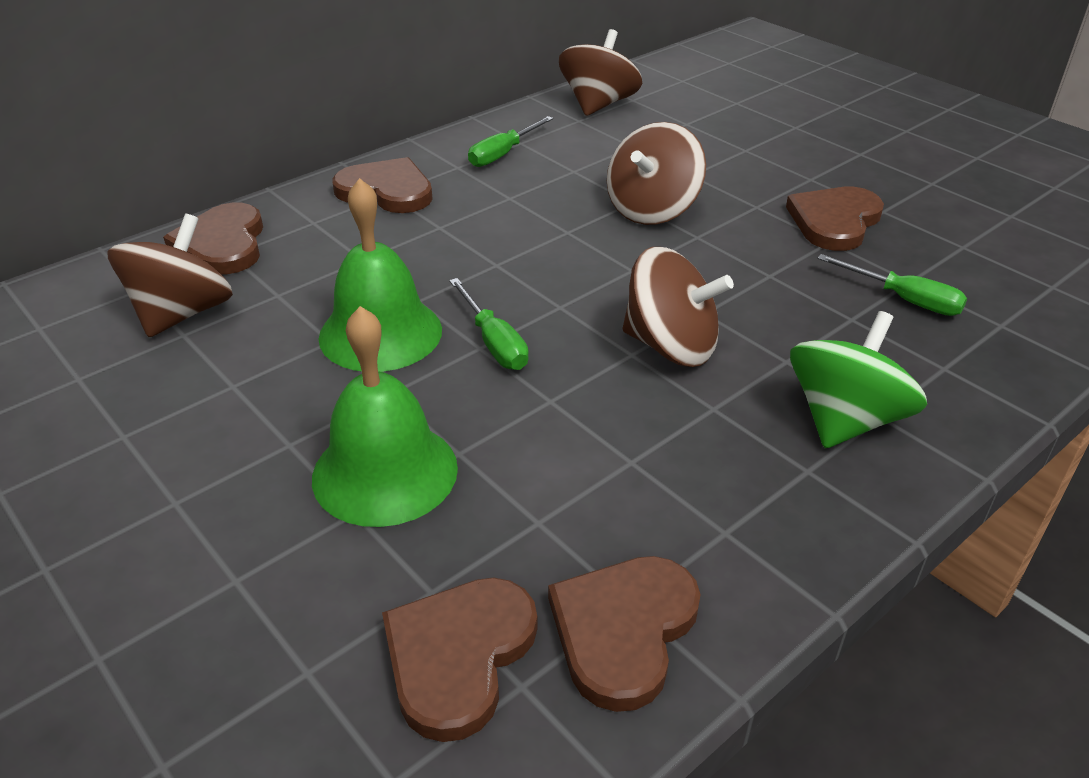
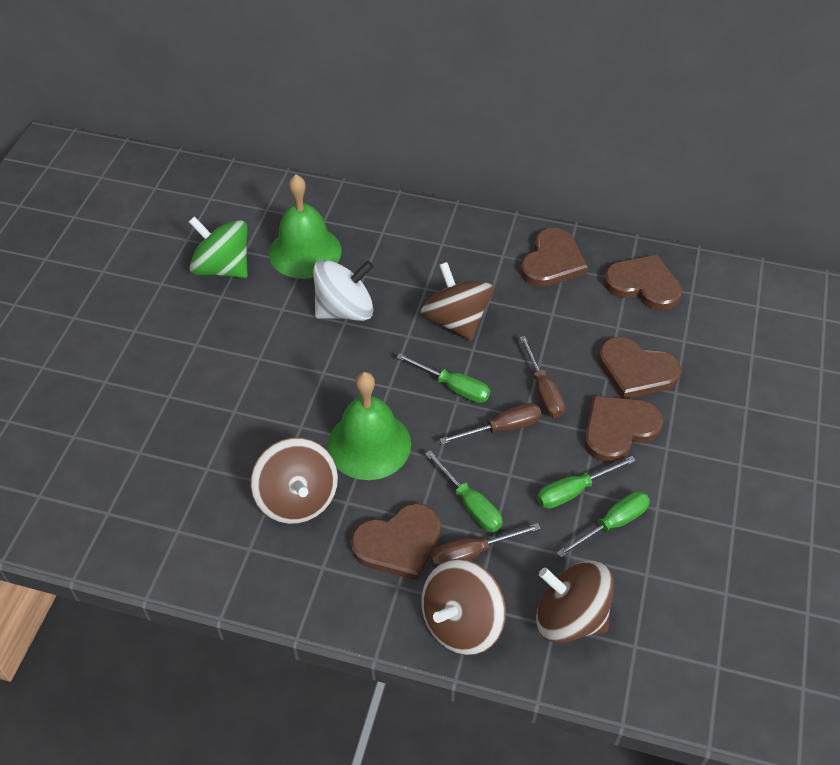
brown screwdriver: 0 -> 3
green screwdriver: 3 -> 4
white spinning top: 0 -> 1

